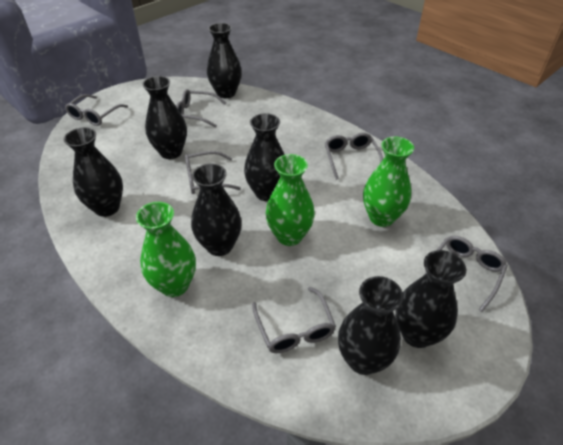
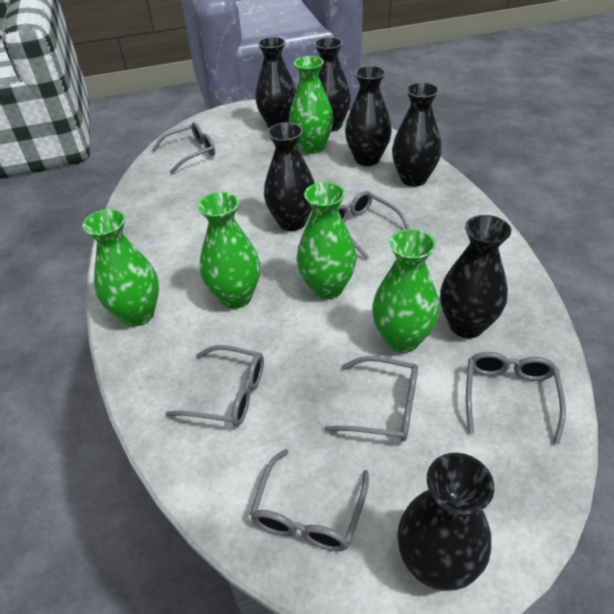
green vase: 3 -> 5

